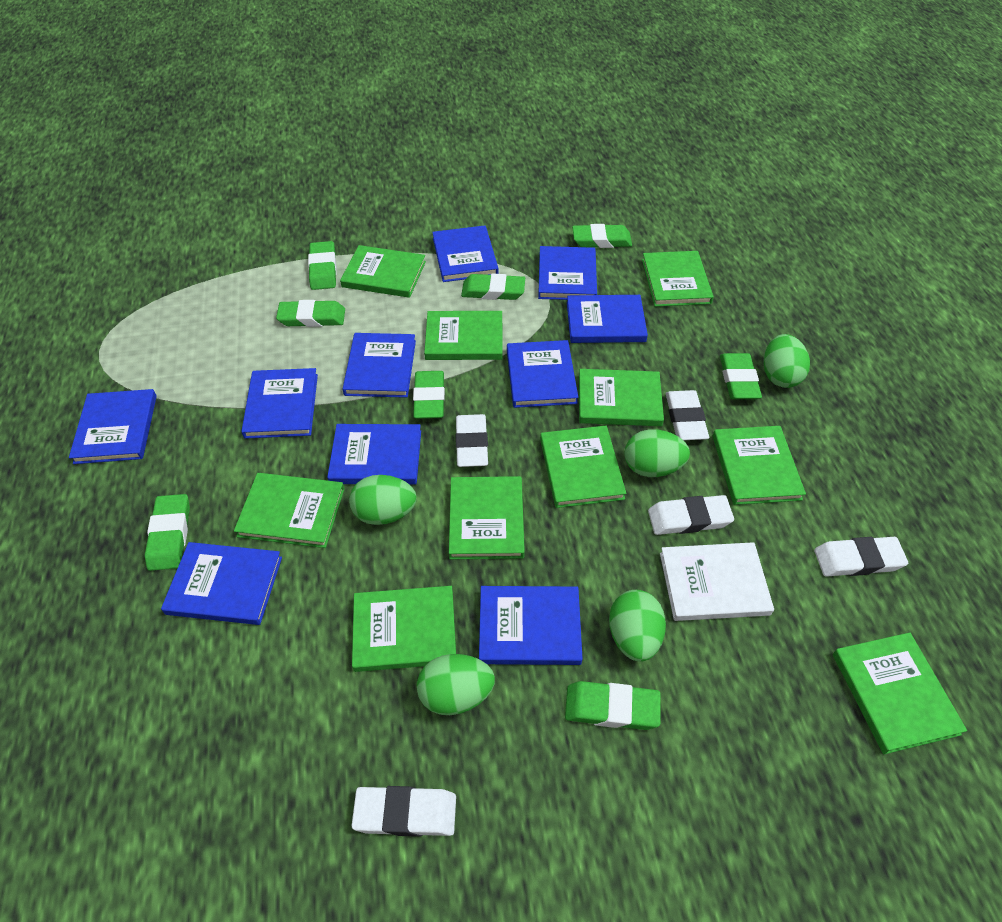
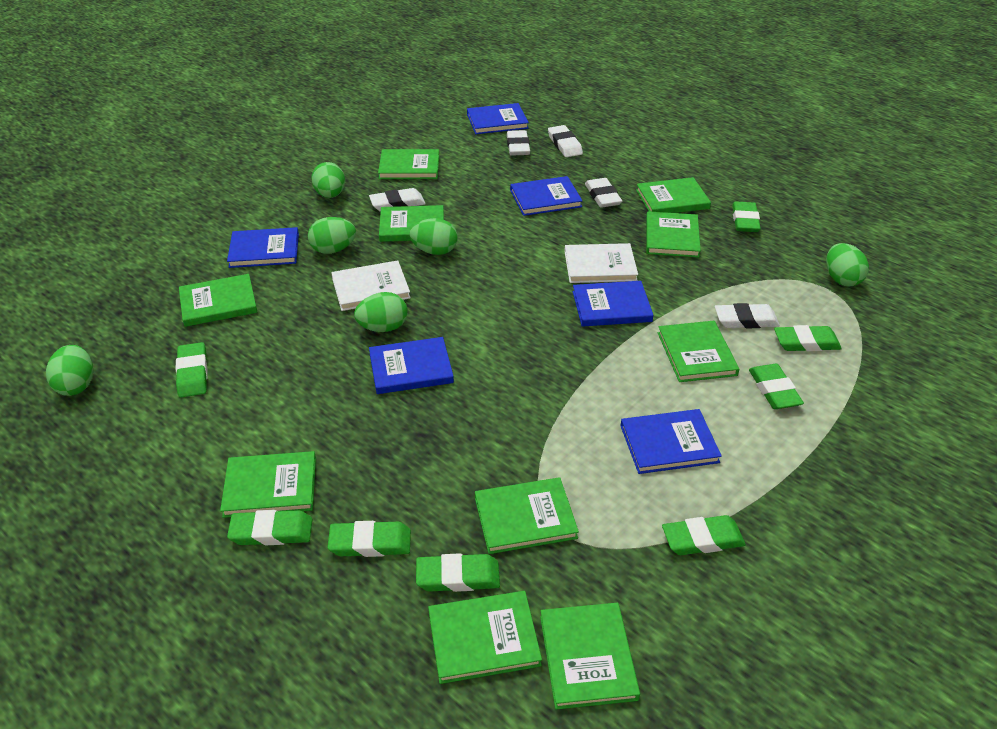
blue book: 10 -> 6
green egg: 5 -> 6
white book: 1 -> 2

